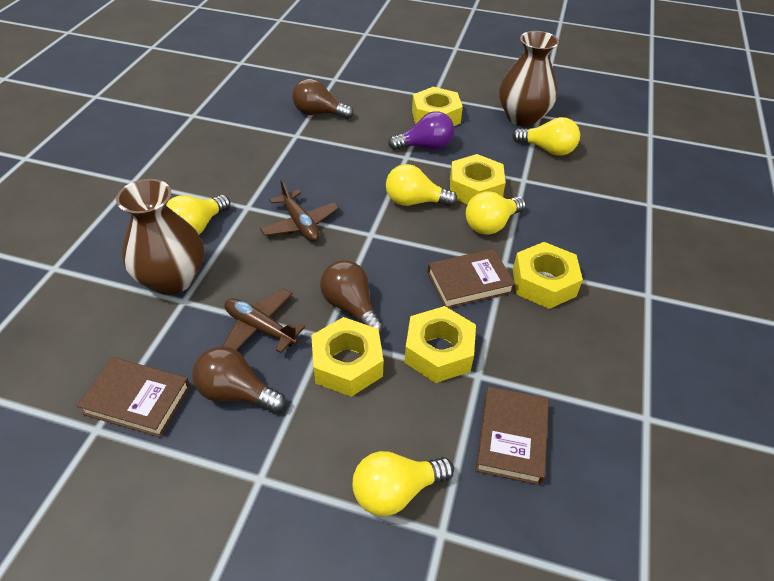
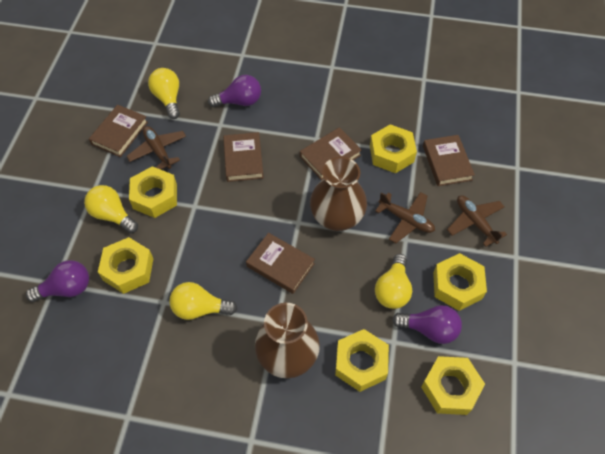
brown book: 3 -> 5
brown light bulb: 3 -> 0
brown plane: 2 -> 3
purple light bulb: 1 -> 3
yellow light bulb: 5 -> 4
yellow nut: 5 -> 6

